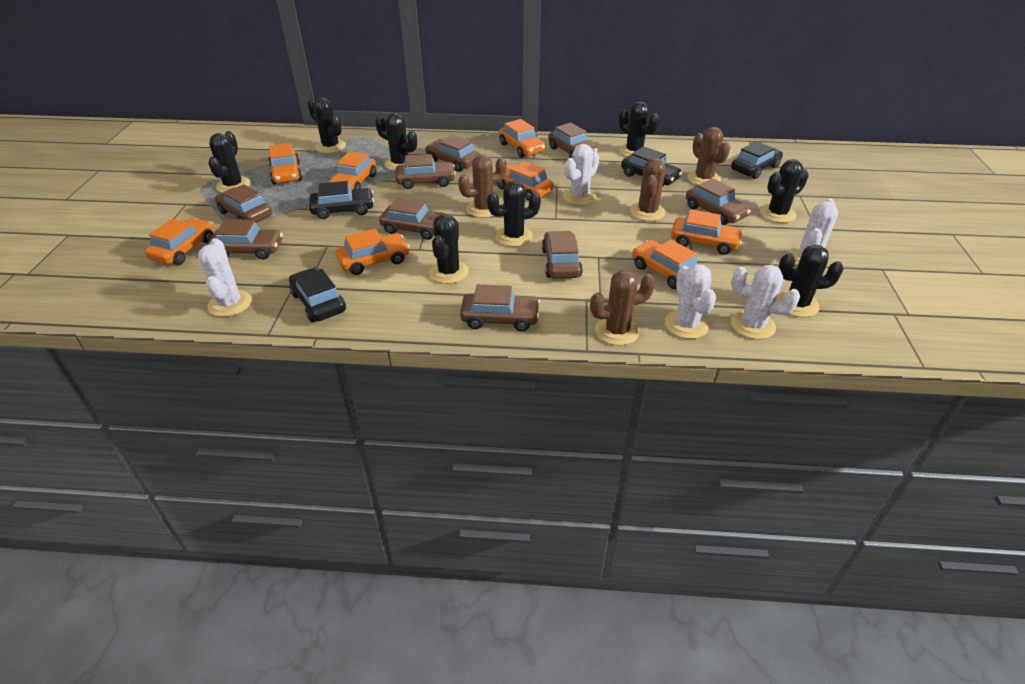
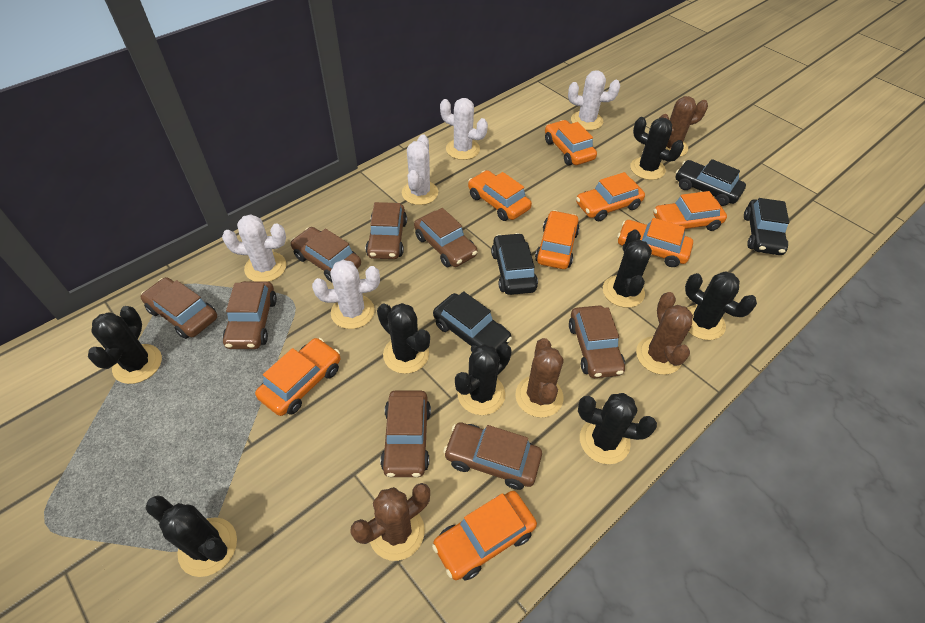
brown car: 9 -> 8

